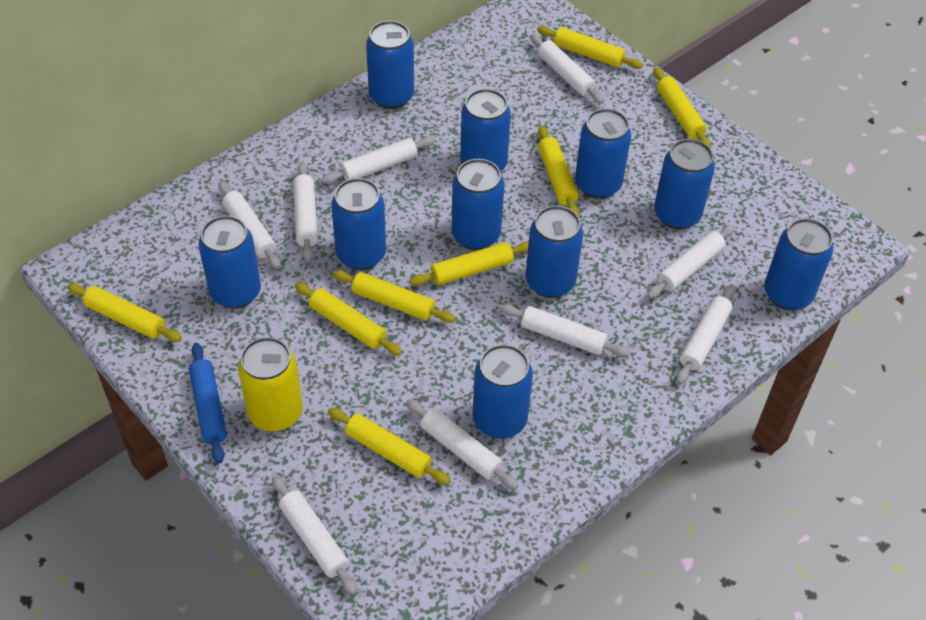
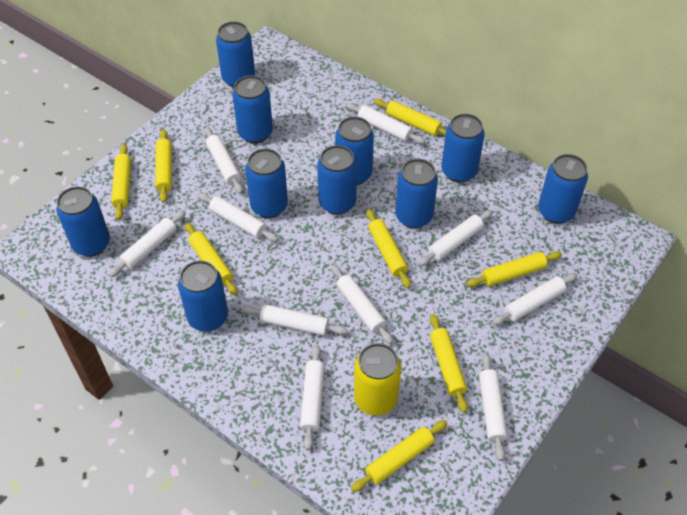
blue rolling pin: 1 -> 0
white rolling pin: 9 -> 10

